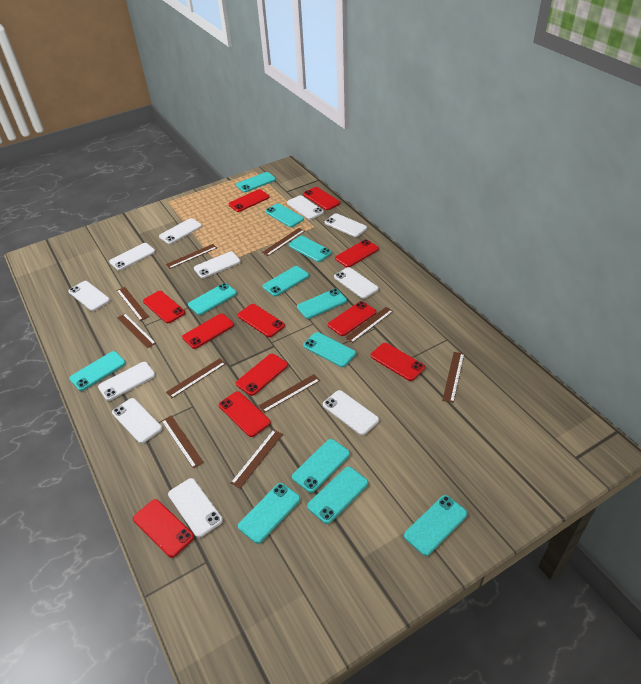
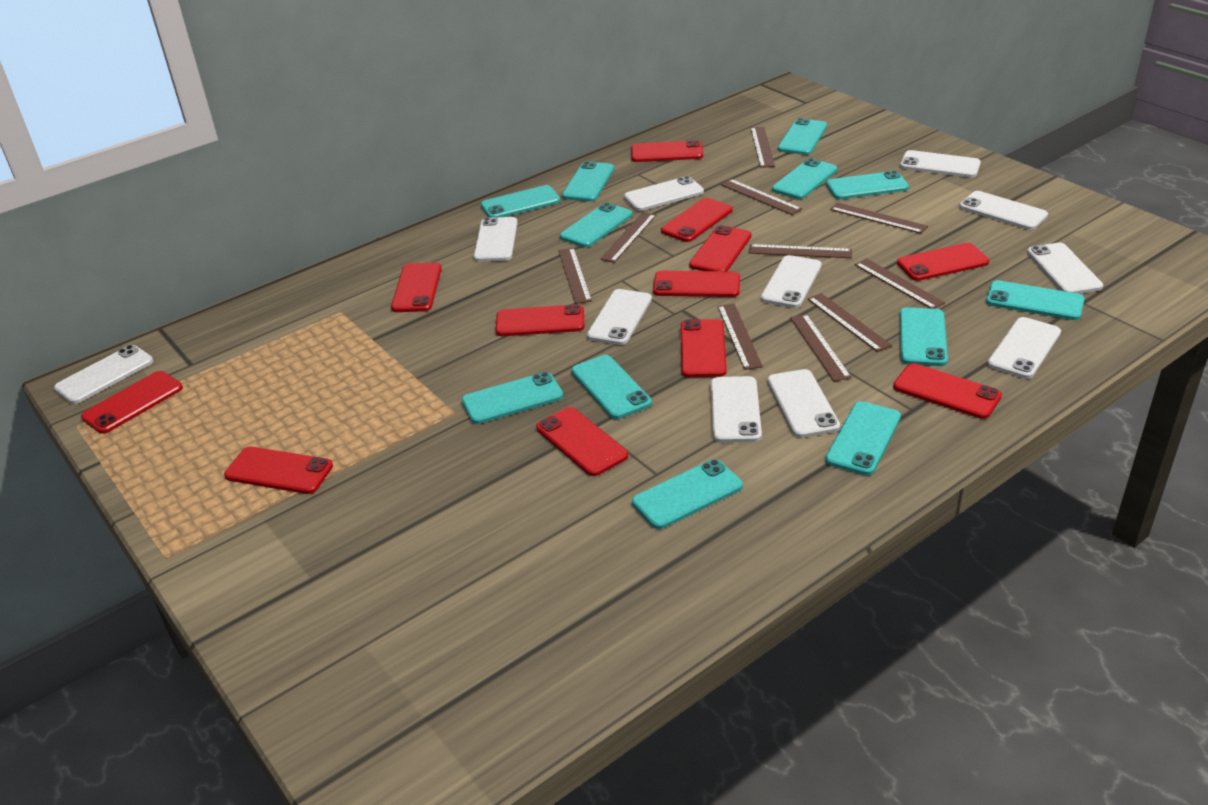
red phone: 11 -> 12

